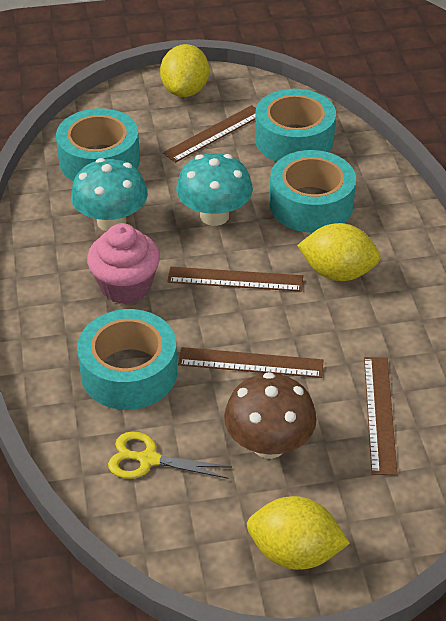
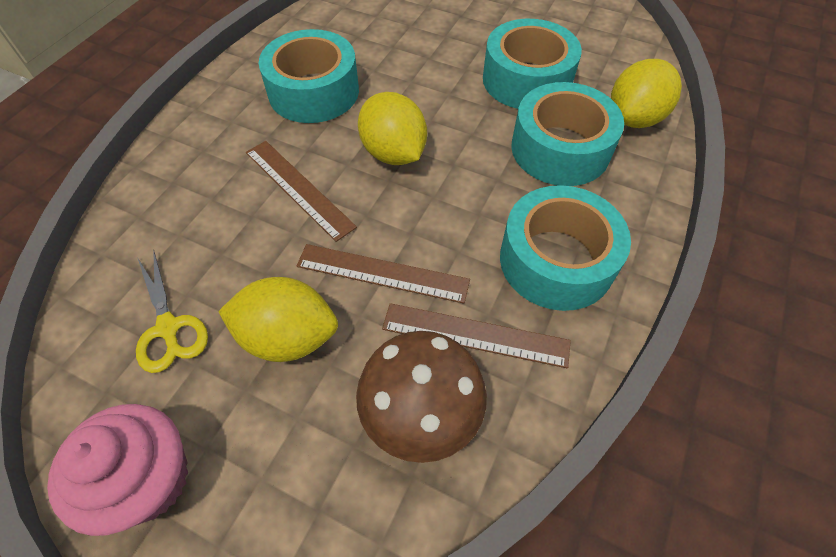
brown ruler: 4 -> 3
turquoise mushroom: 2 -> 0

